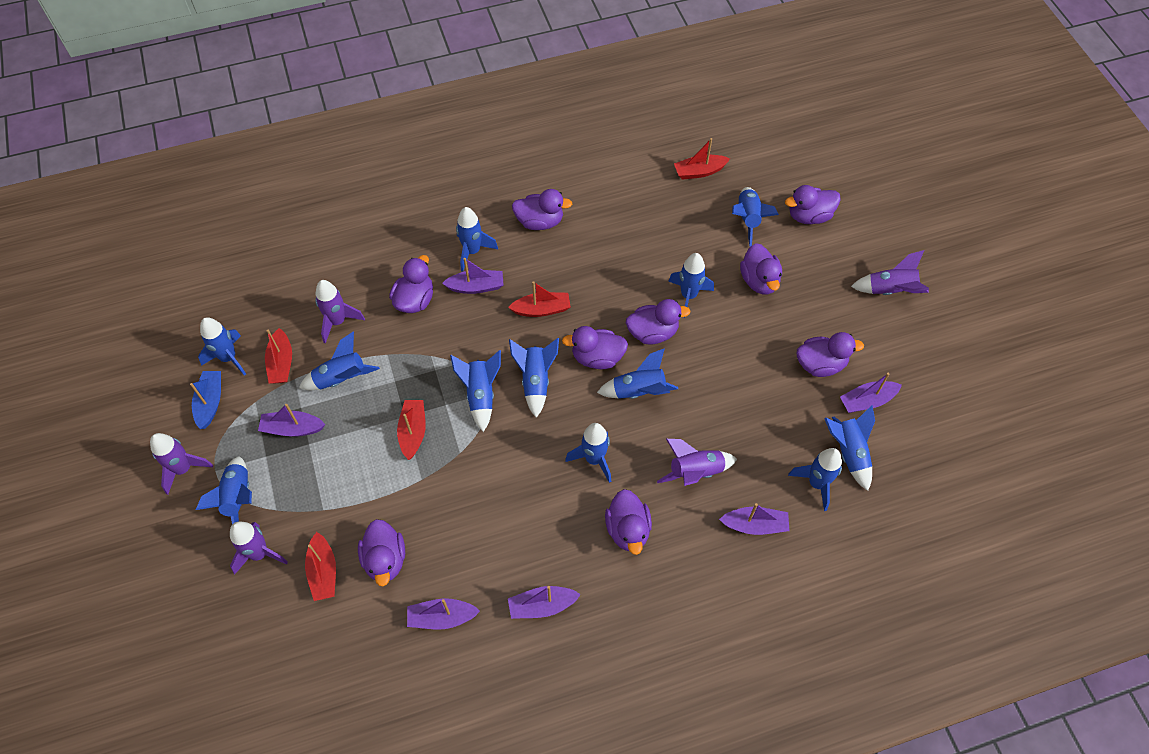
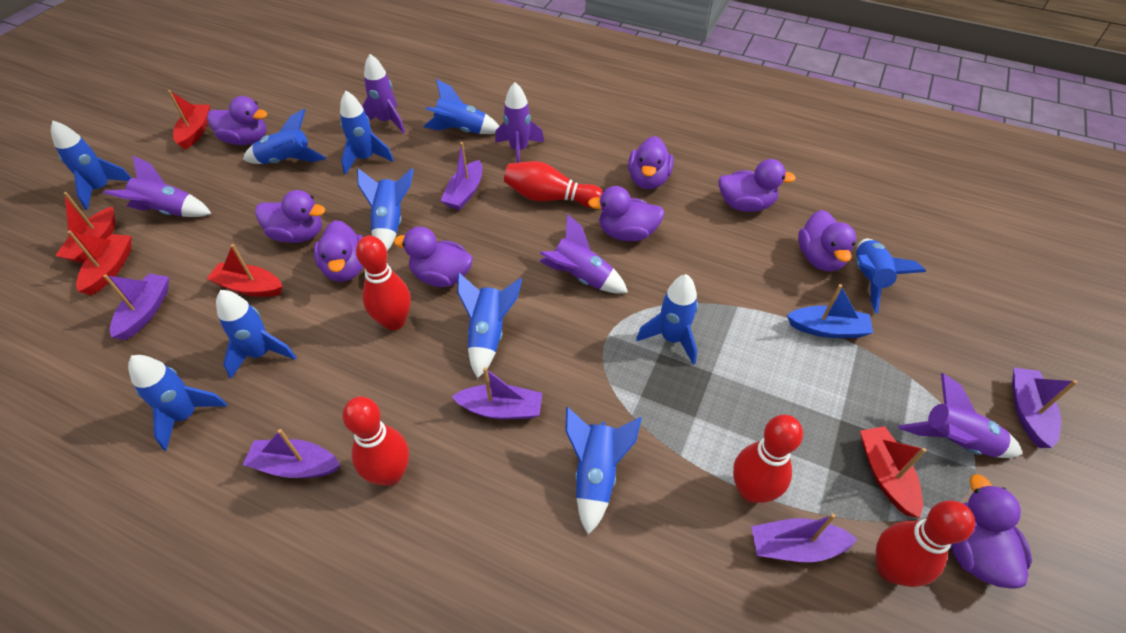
blue rocket: 12 -> 11
red bowling pin: 0 -> 5

